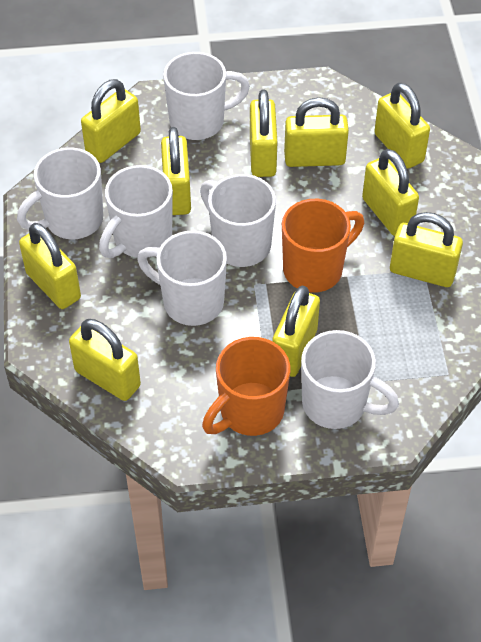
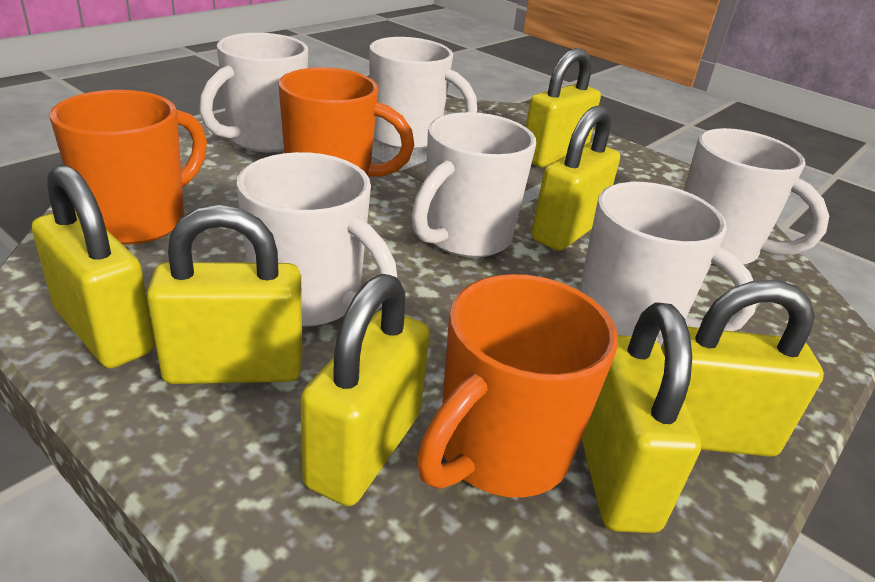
orange mug: 2 -> 3
yellow padlock: 10 -> 7

